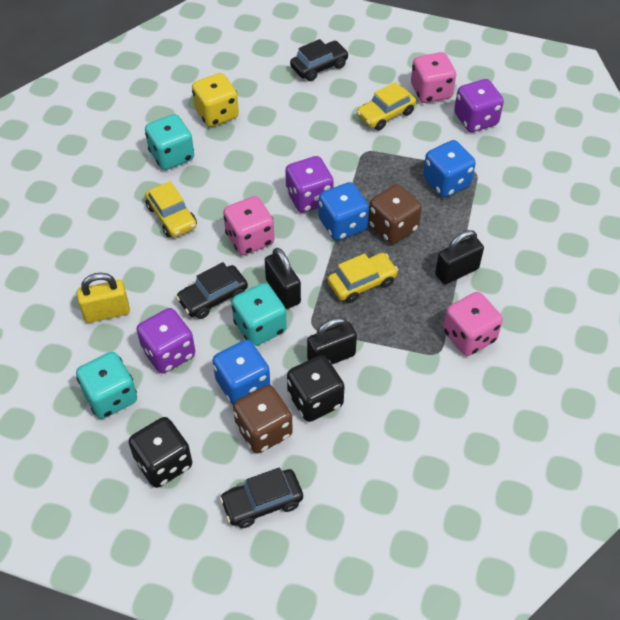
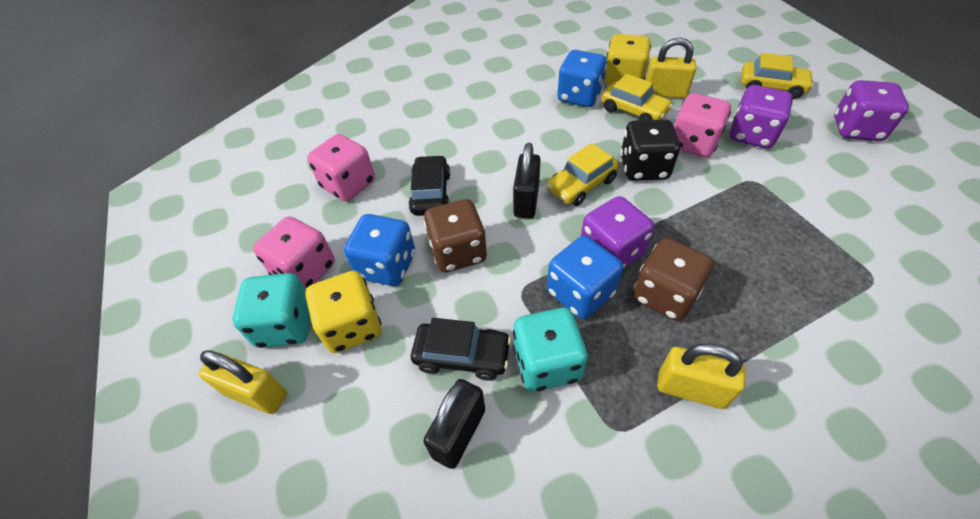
black car: 3 -> 2
black dice: 2 -> 1
black padlock: 3 -> 2
turquoise dice: 3 -> 2
yellow dice: 1 -> 2
yellow padlock: 1 -> 3

